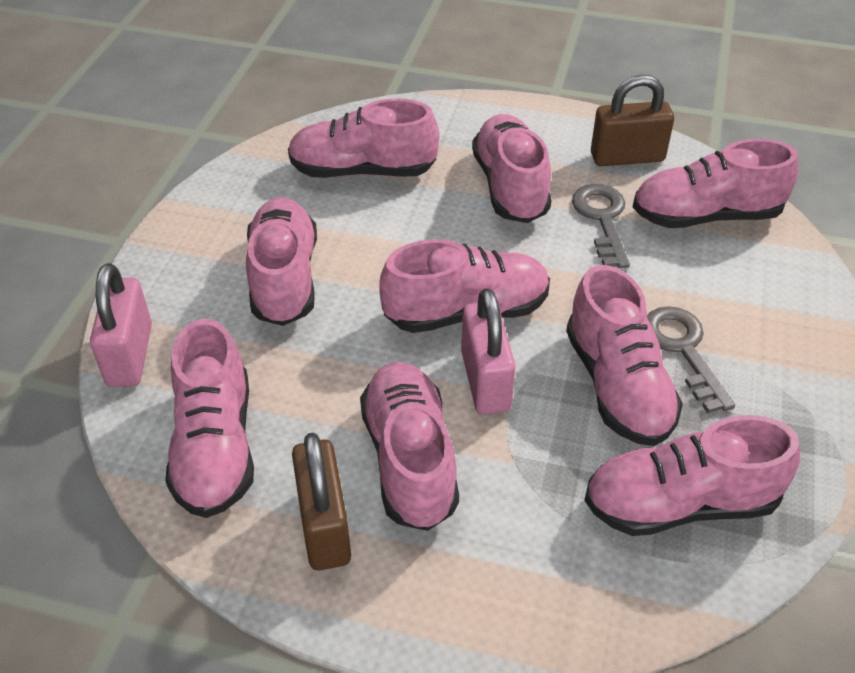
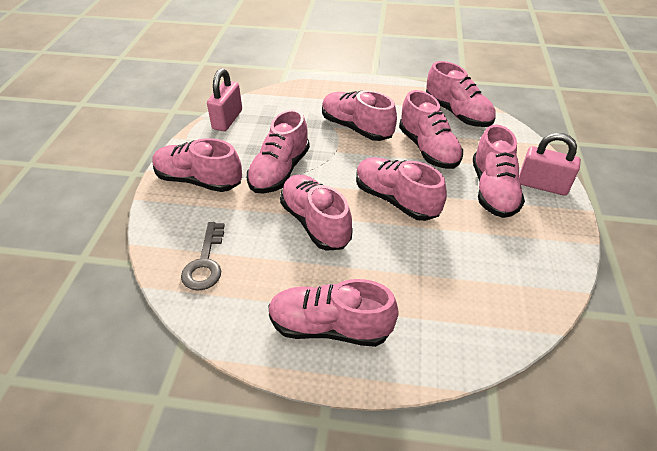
brown padlock: 2 -> 0
grey key: 2 -> 1

